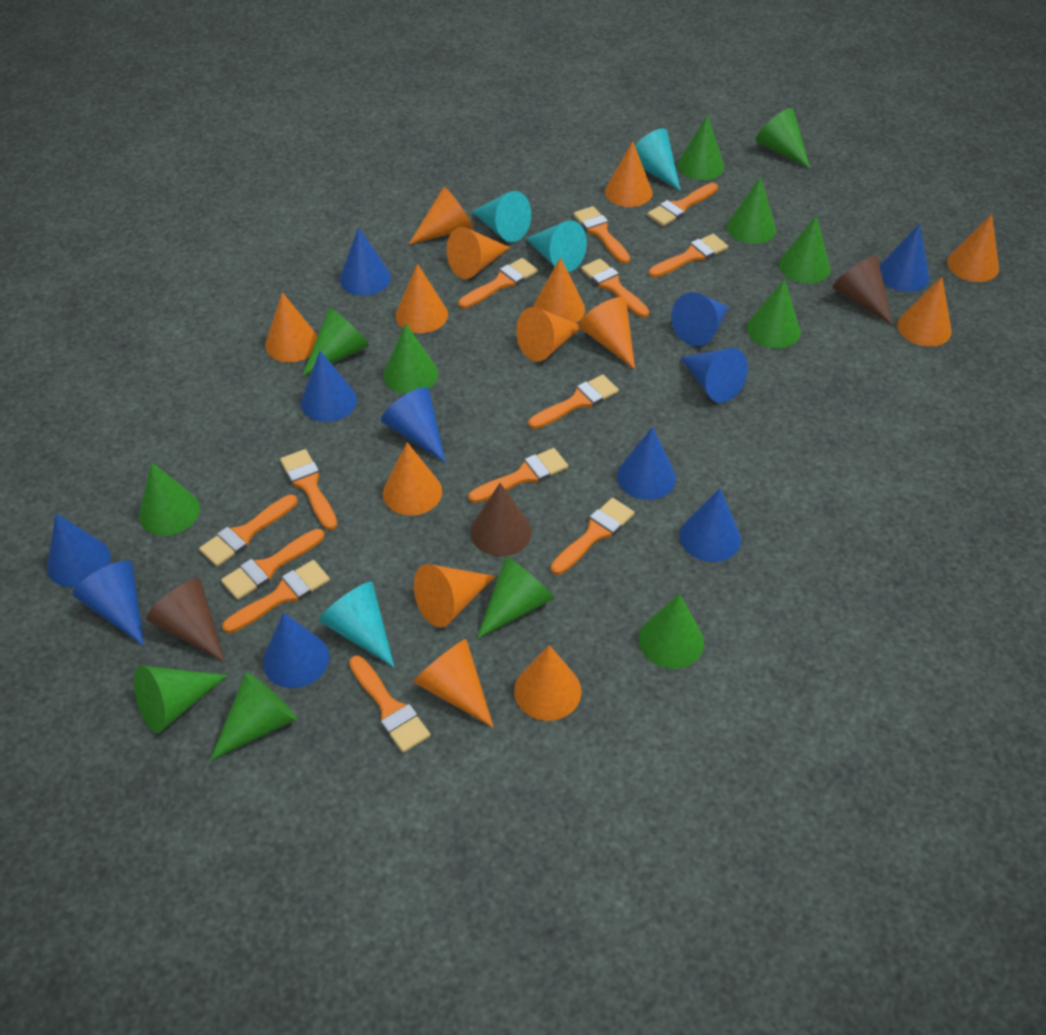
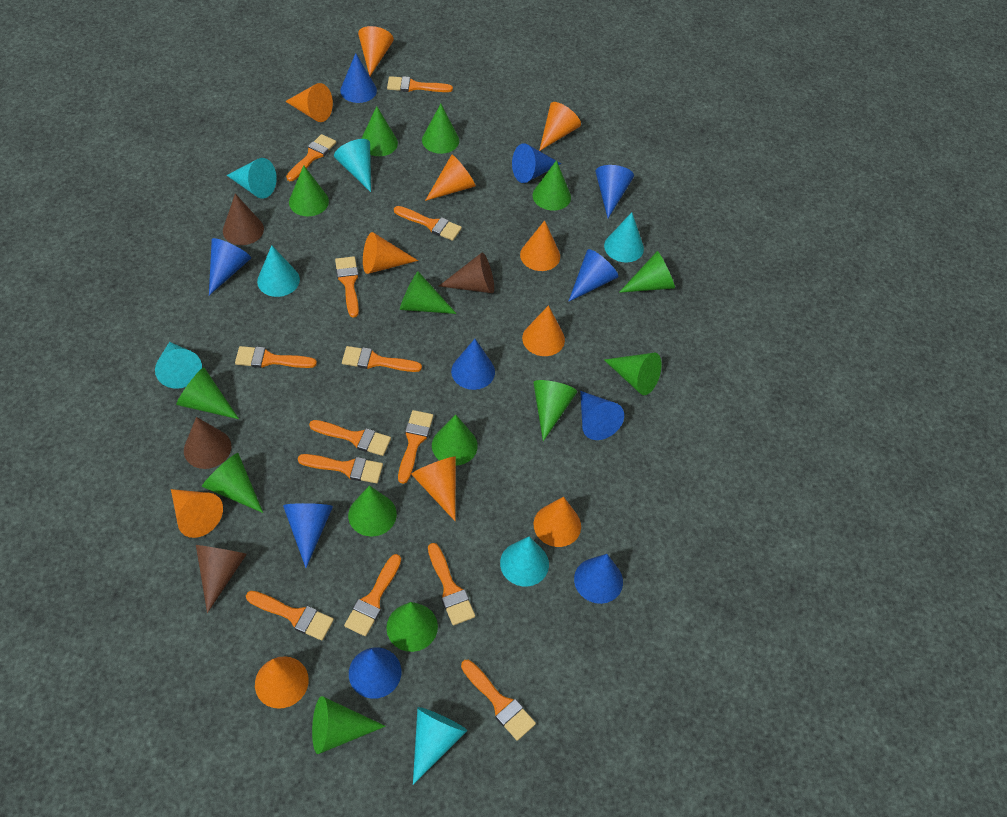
blue cone: 11 -> 10
brown cone: 3 -> 4
green cone: 12 -> 14
orange cone: 14 -> 11
turquoise cone: 4 -> 7

